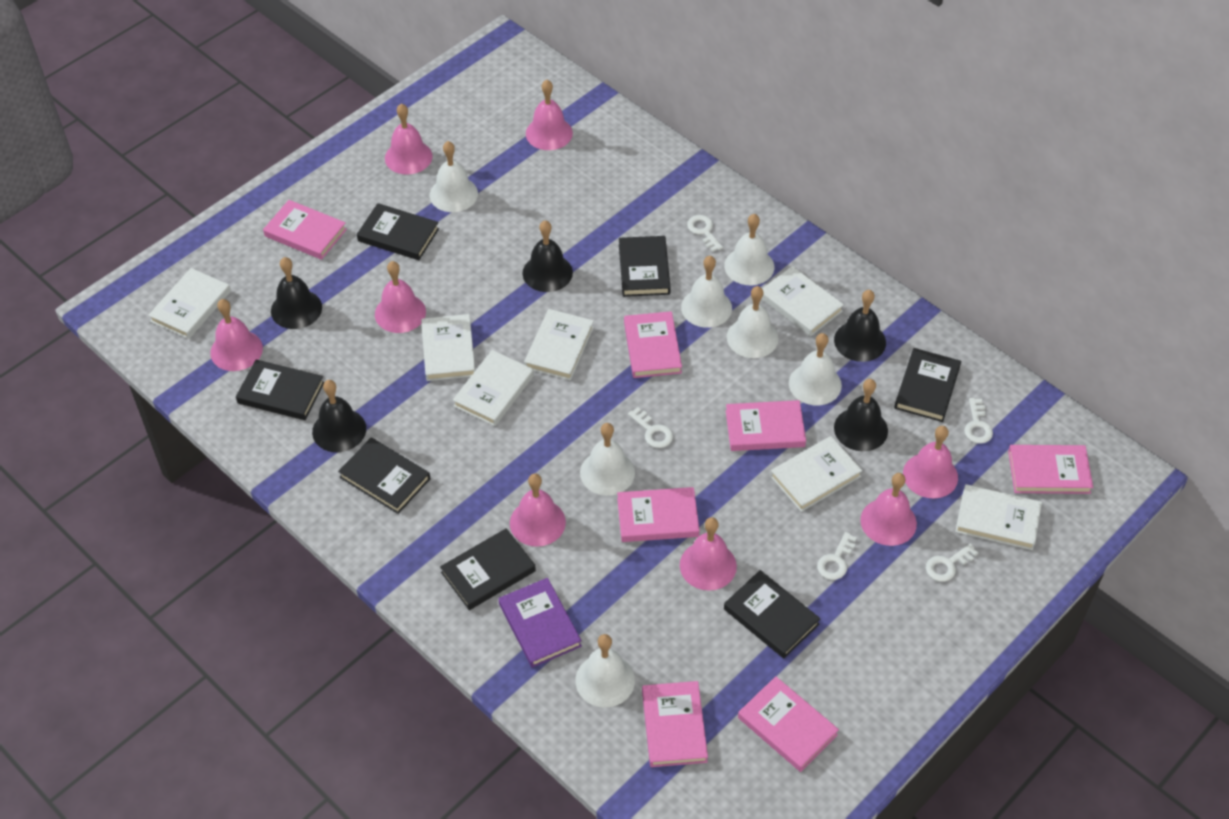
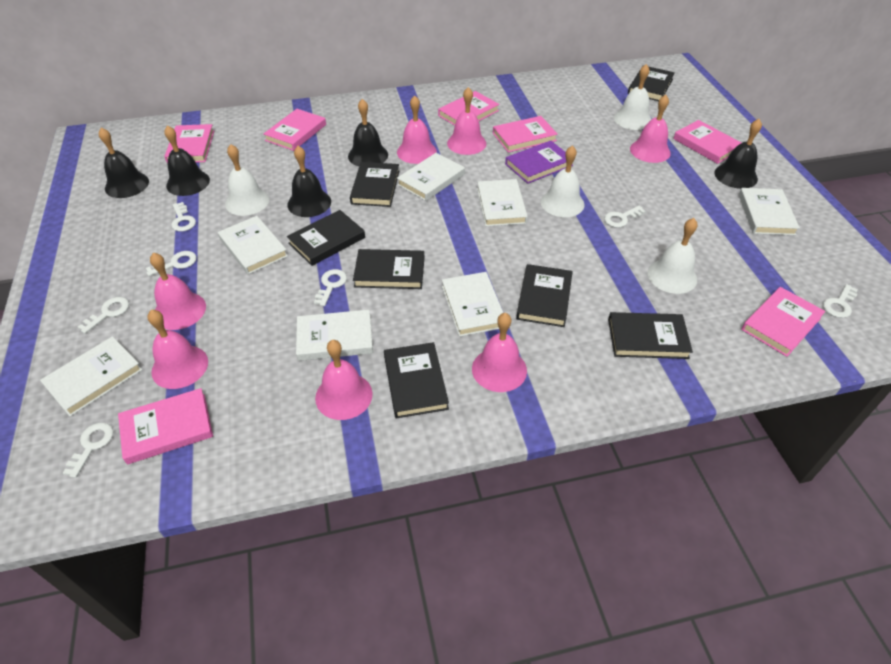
pink bell: 8 -> 7
white bell: 7 -> 4
white key: 5 -> 7

